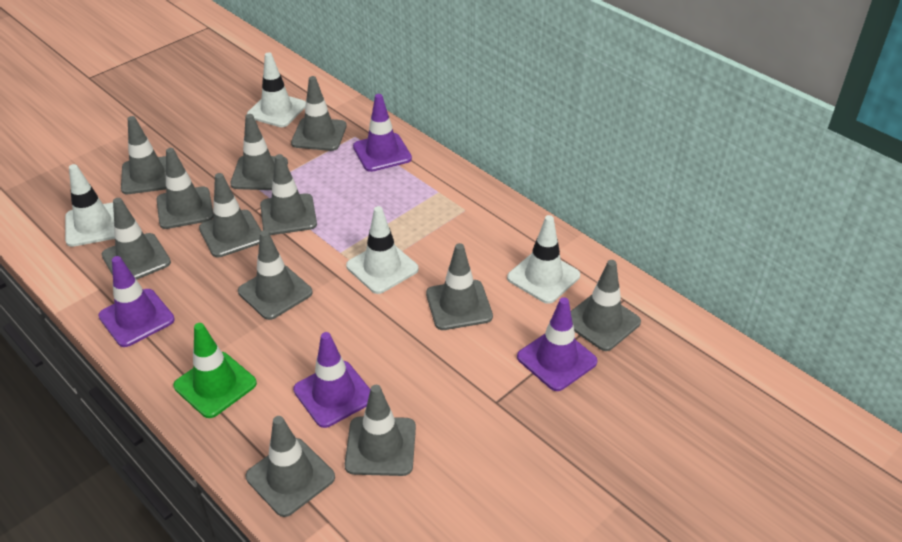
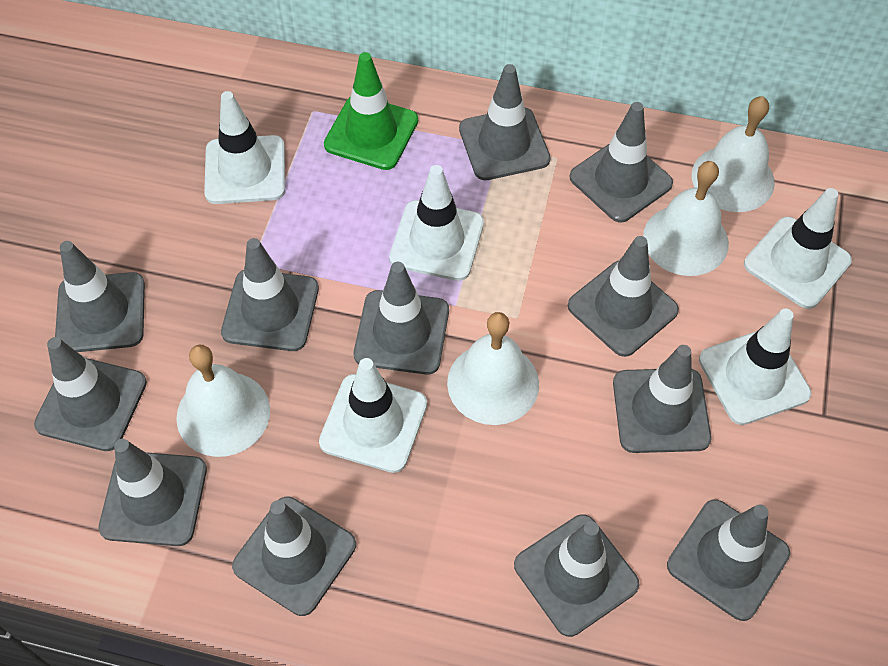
purple traffic cone: 4 -> 0
white bell: 0 -> 4
white traffic cone: 4 -> 5

